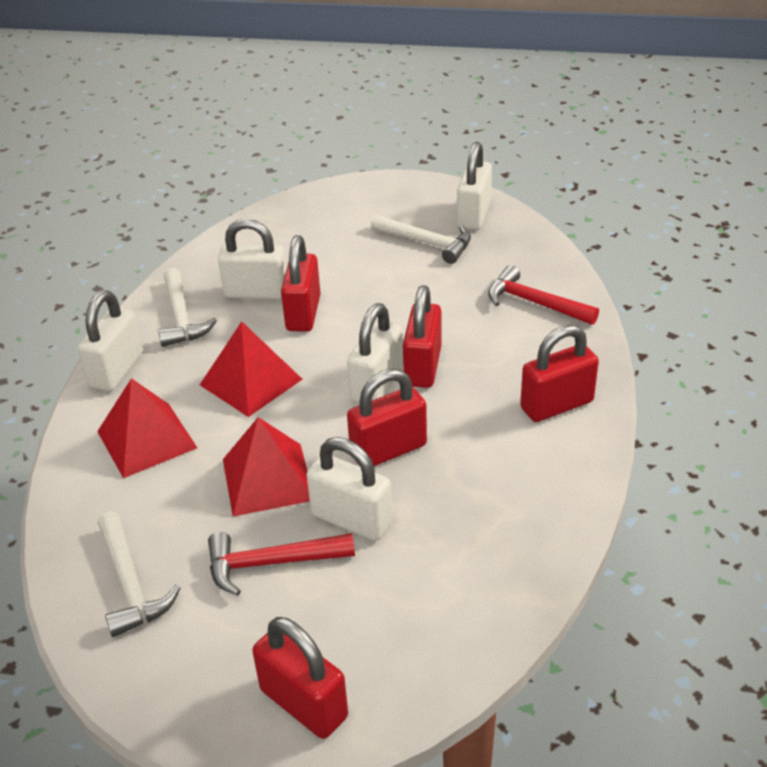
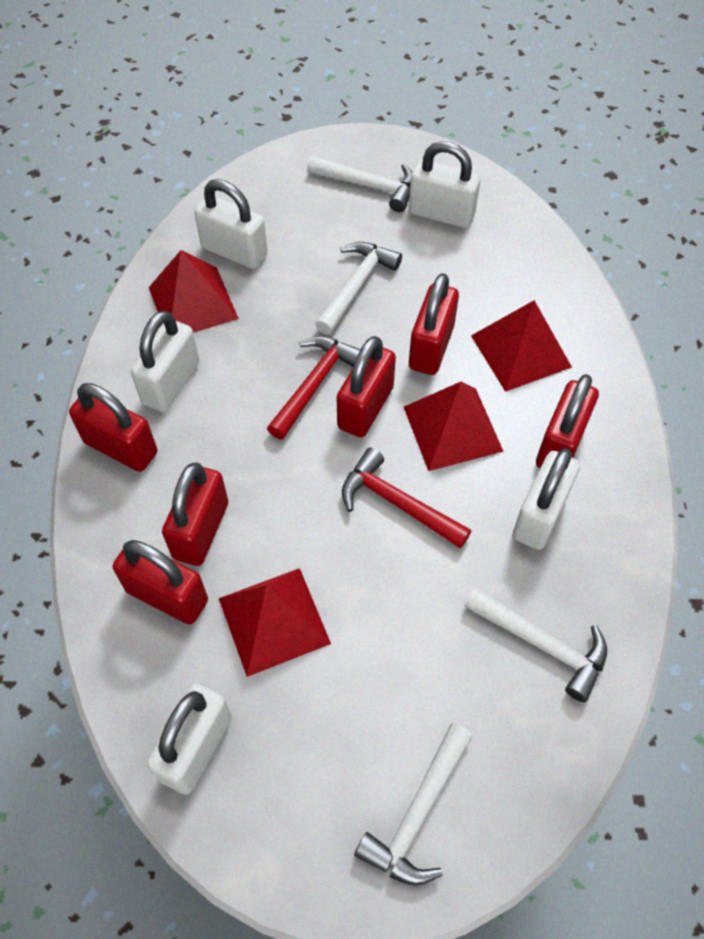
red padlock: 5 -> 6
red pyramid: 3 -> 4
white hammer: 3 -> 4

